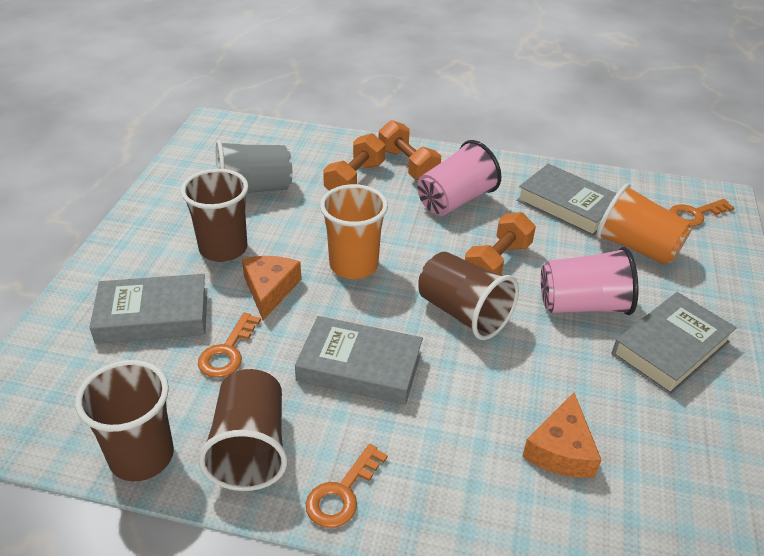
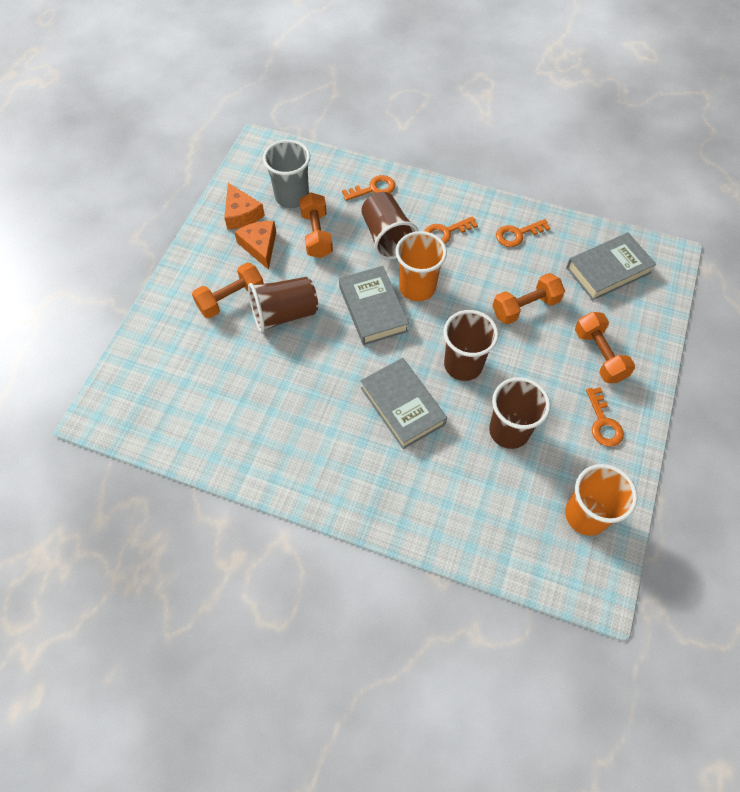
grey book: 4 -> 3
orange dumbbell: 3 -> 4
orange key: 3 -> 4
pink cup: 2 -> 0

